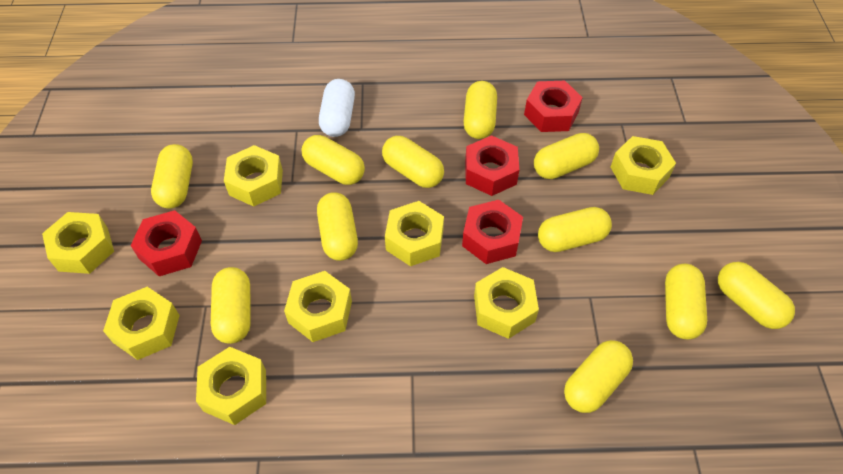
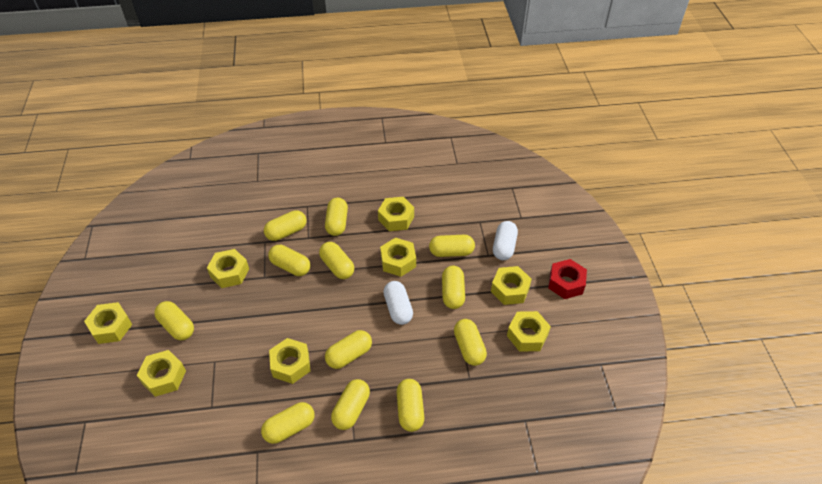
red nut: 4 -> 1
white capsule: 1 -> 2
yellow capsule: 11 -> 12

